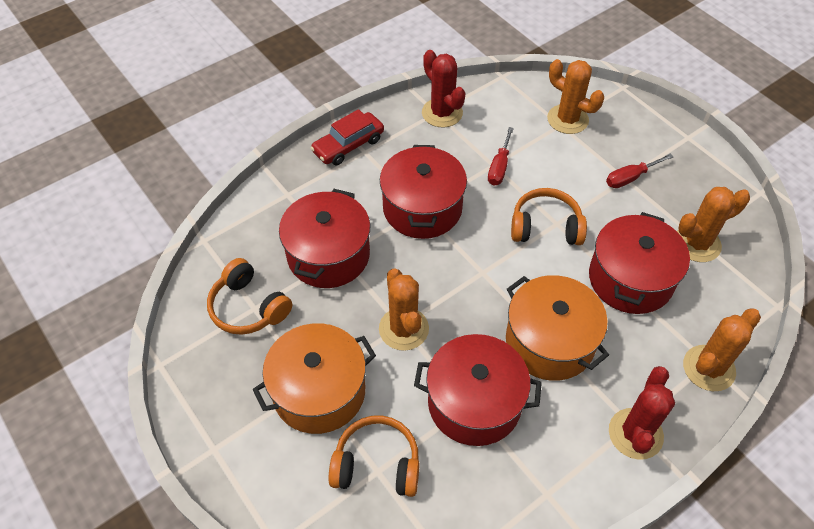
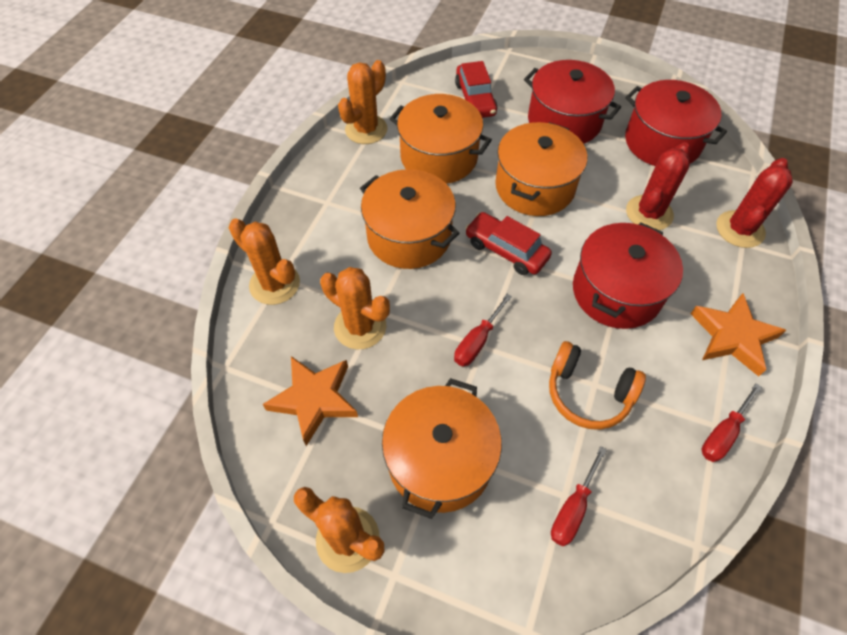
orange headphones: 3 -> 1
orange pot: 2 -> 4
orange star: 0 -> 2
red car: 1 -> 2
red pot: 4 -> 3
red screwdriver: 2 -> 3

